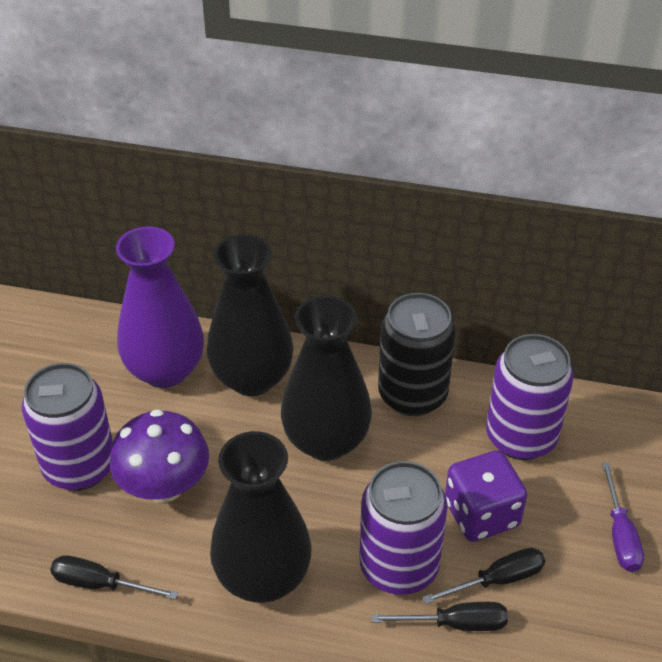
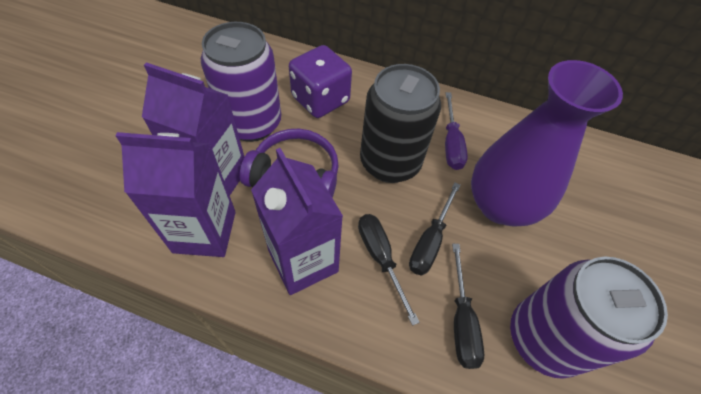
black vase: 3 -> 0
purple can: 3 -> 2
purple carton: 0 -> 3
purple headphones: 0 -> 1
purple mushroom: 1 -> 0

